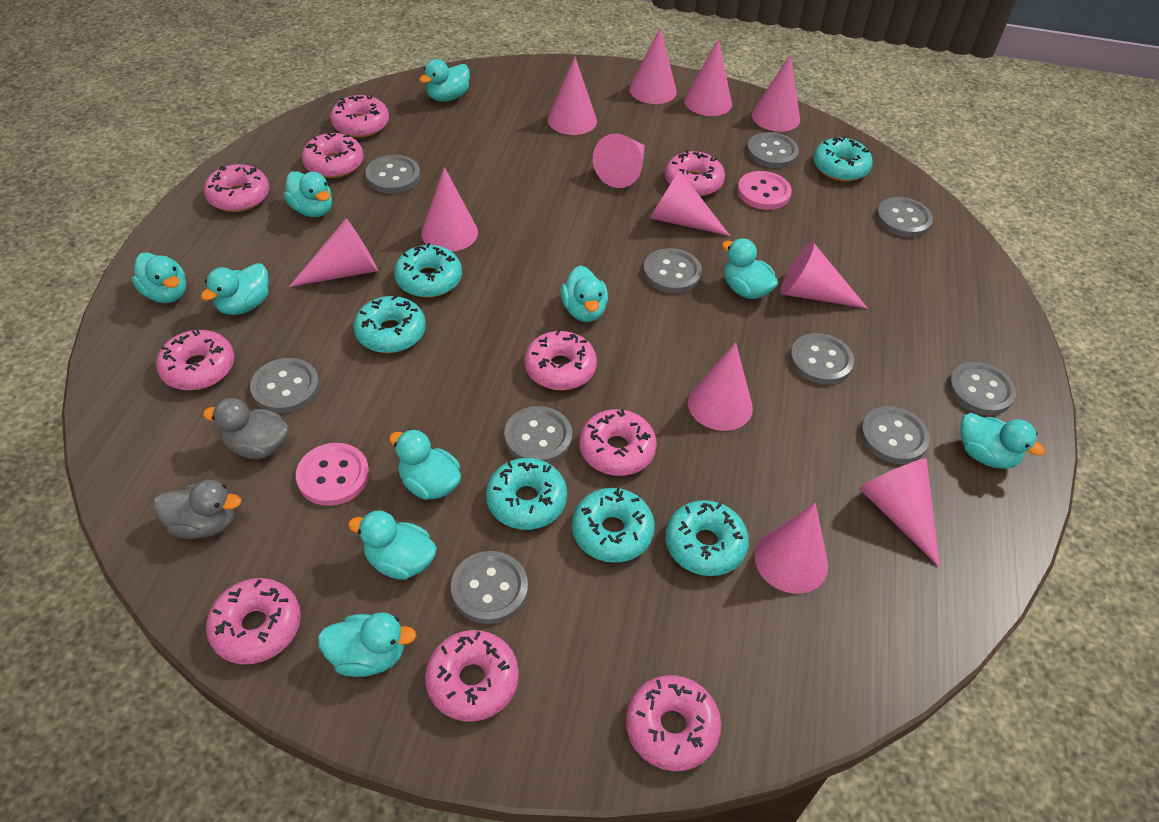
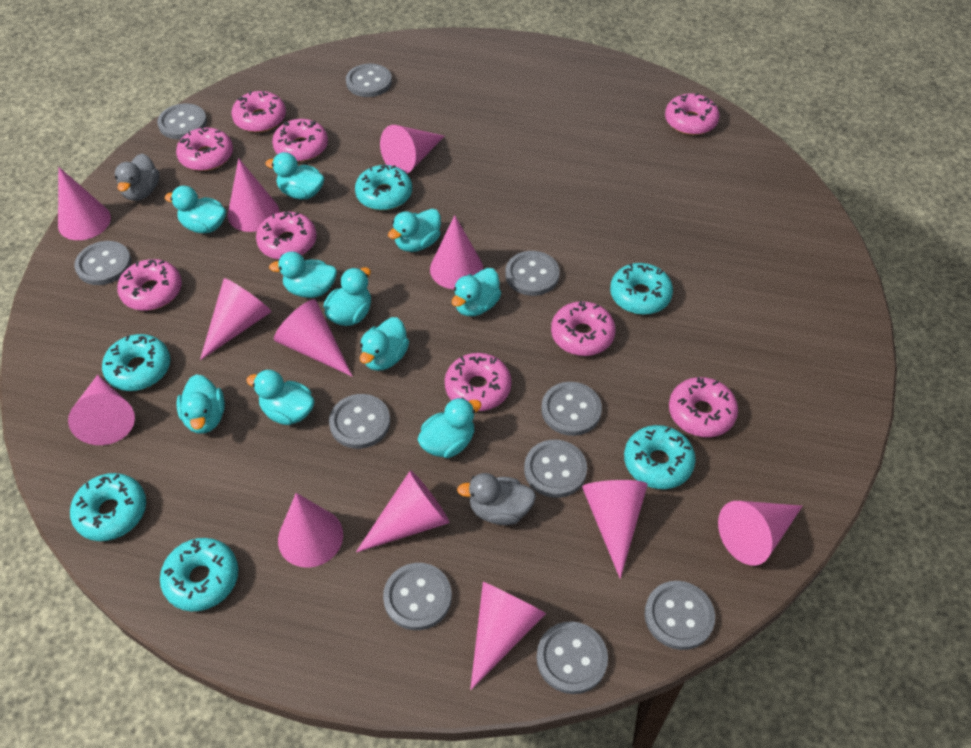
pink button: 2 -> 0
pink donut: 10 -> 9

